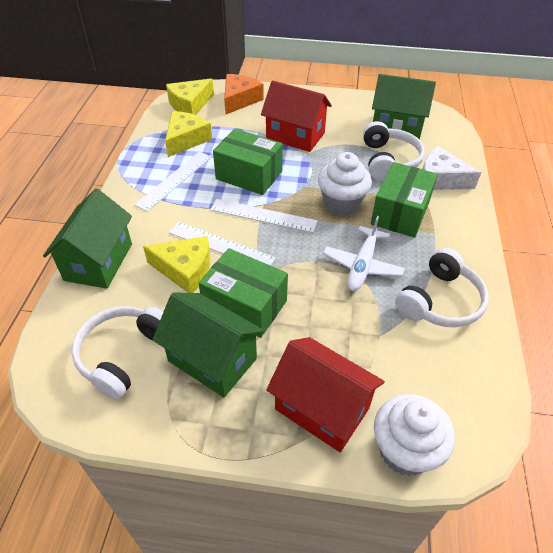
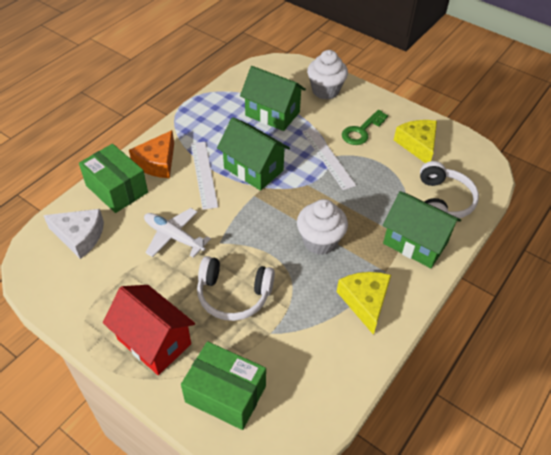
green box: 3 -> 2
green key: 0 -> 1
red house: 2 -> 1
white headphones: 3 -> 2
white ruler: 3 -> 2
yellow cheese: 3 -> 2

